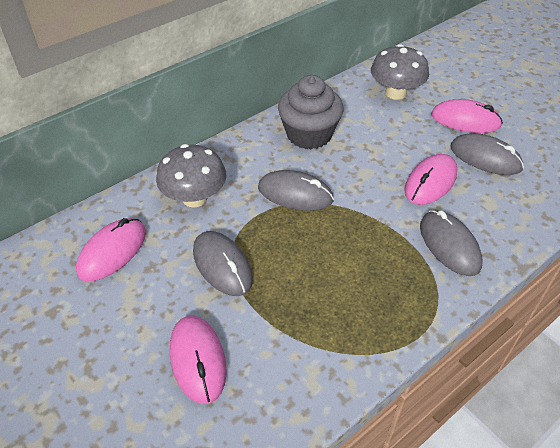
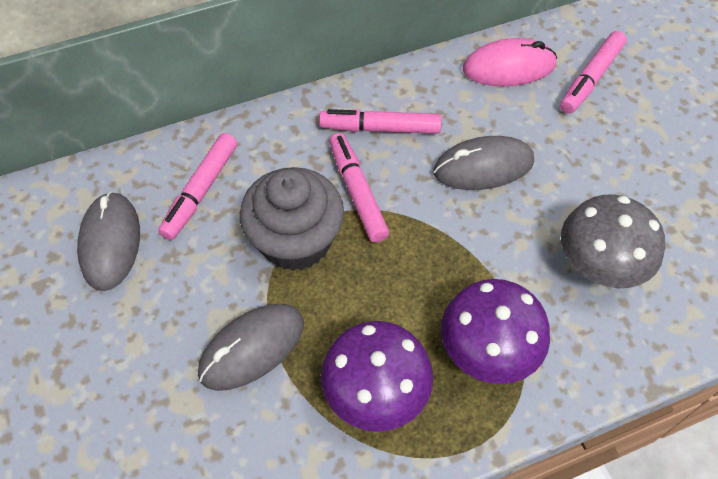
grey mouse: 4 -> 3
grey mushroom: 2 -> 1
pink marker: 0 -> 4
pink mouse: 4 -> 1
purple mushroom: 0 -> 2

